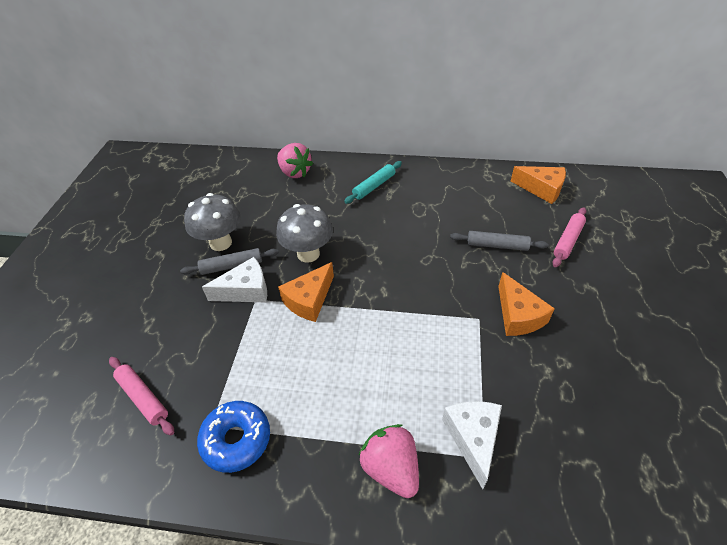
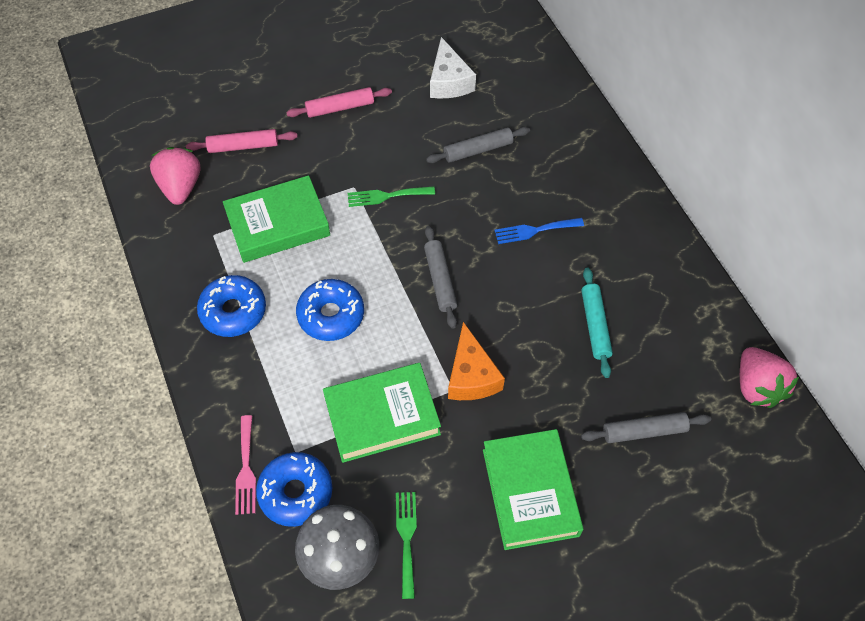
blue donut: 1 -> 3
blue fork: 0 -> 1
green book: 0 -> 3
green fork: 0 -> 2
grey mushroom: 2 -> 1
grey rolling pin: 2 -> 3
orange cheese: 3 -> 1
pink fork: 0 -> 1
white cheese: 2 -> 1

